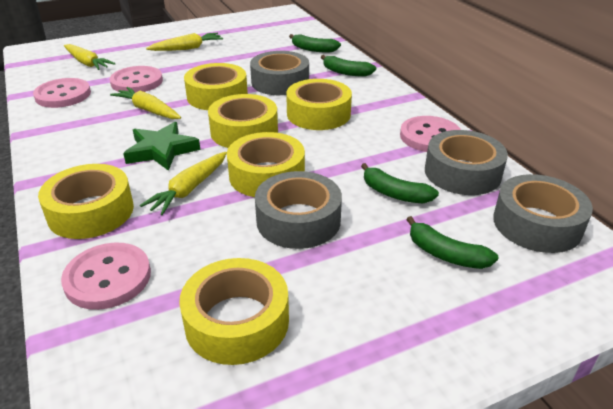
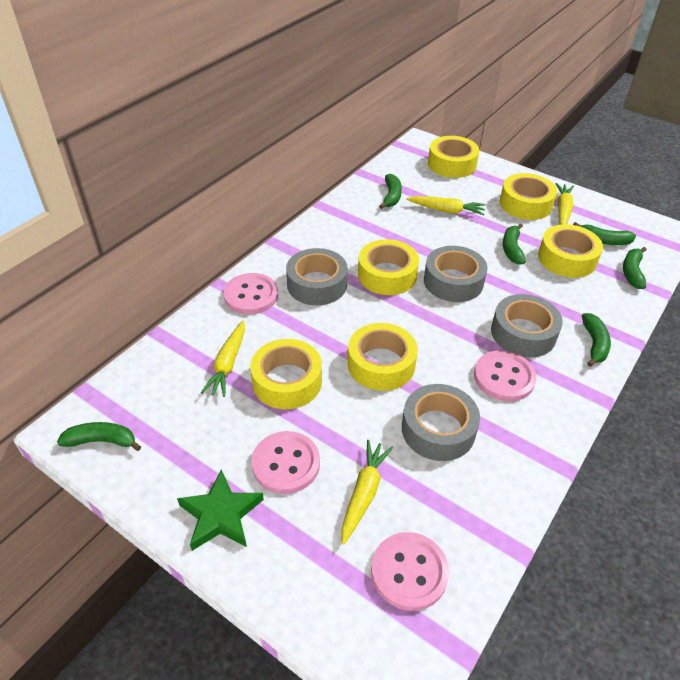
green banana: 4 -> 6

